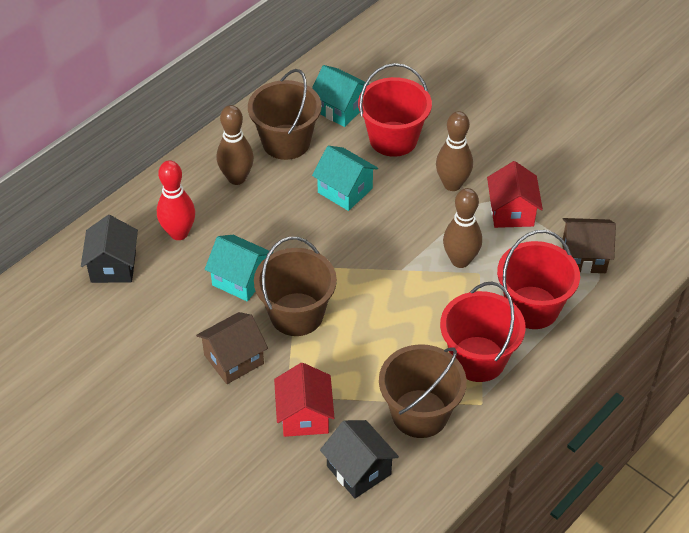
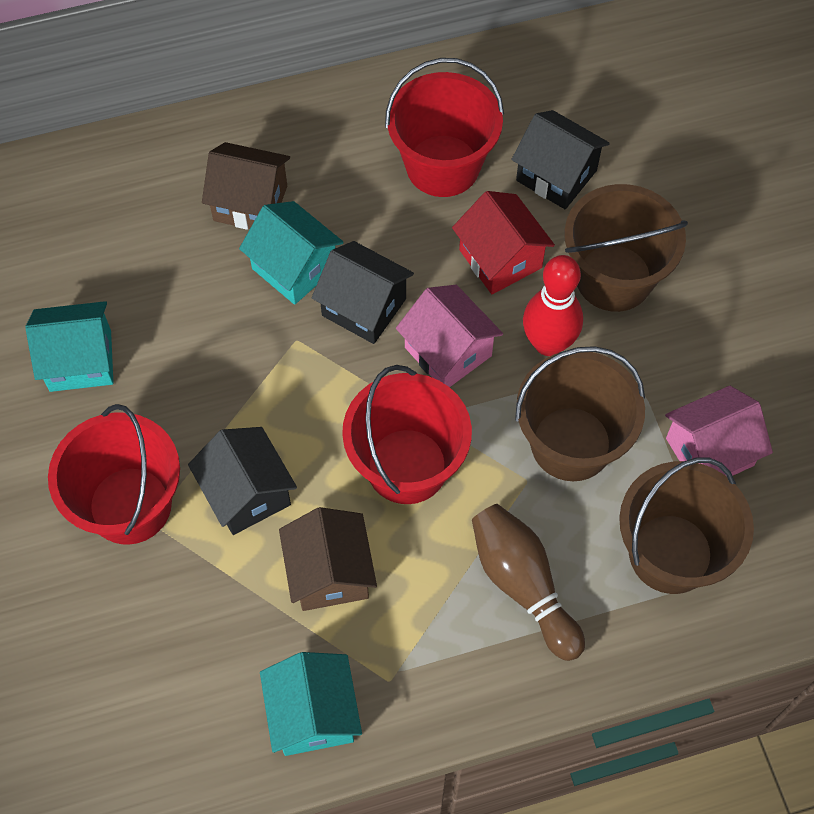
black house: 2 -> 3
brown bowling pin: 3 -> 1
pink house: 0 -> 2
red house: 2 -> 1

